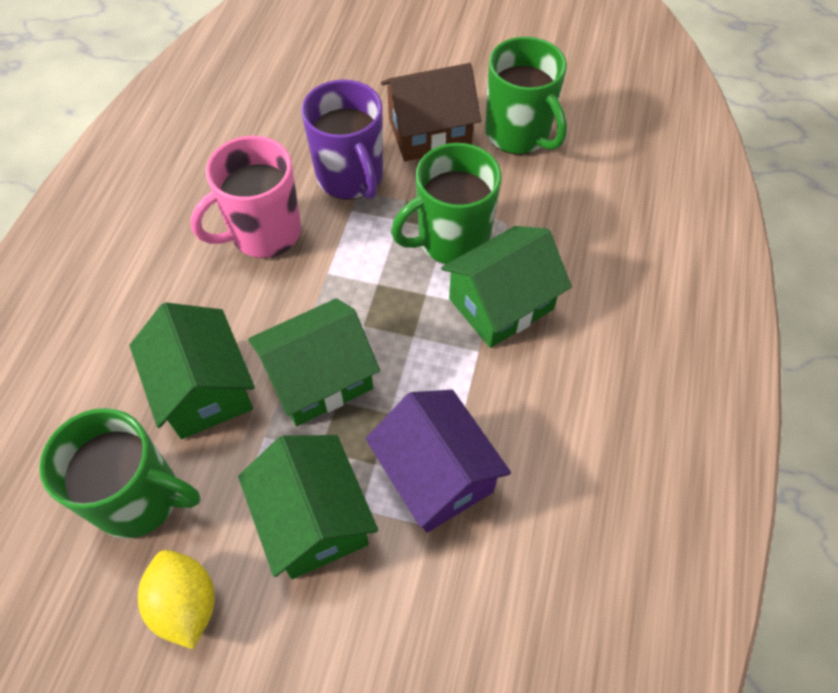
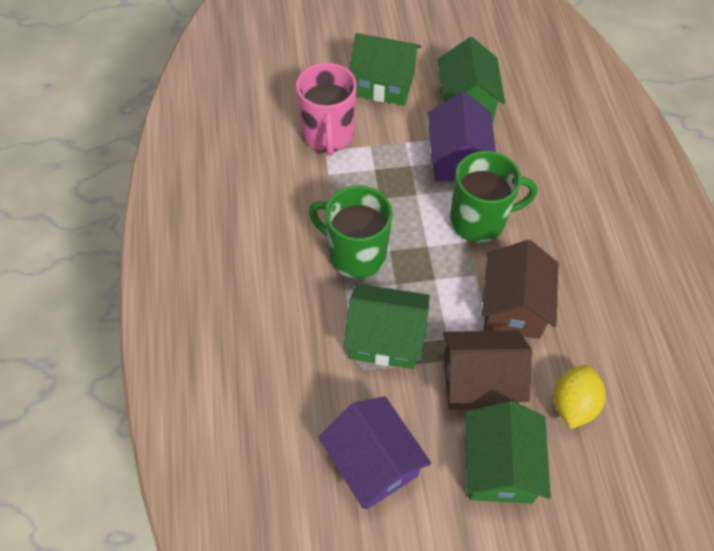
brown house: 1 -> 2
green mug: 3 -> 2
purple house: 1 -> 2
purple mug: 1 -> 0

